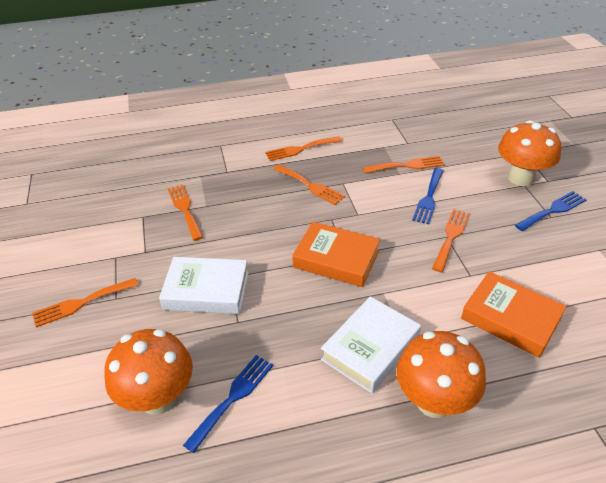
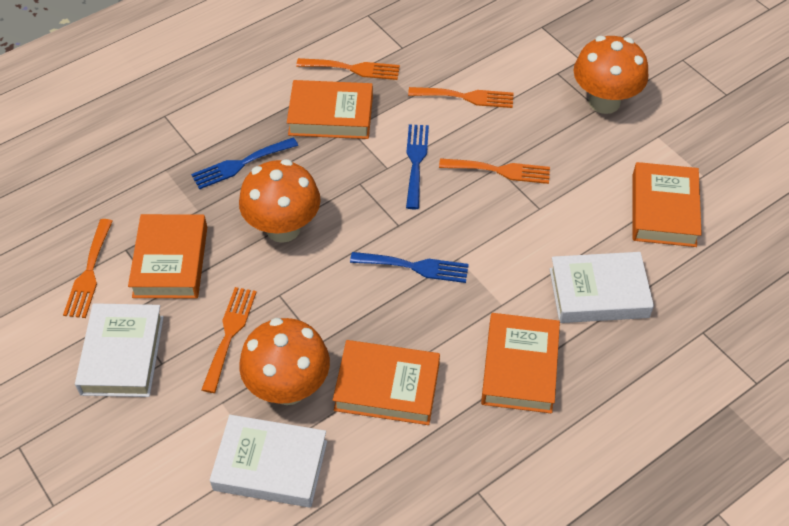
orange book: 2 -> 5
orange fork: 6 -> 5
white book: 2 -> 3

